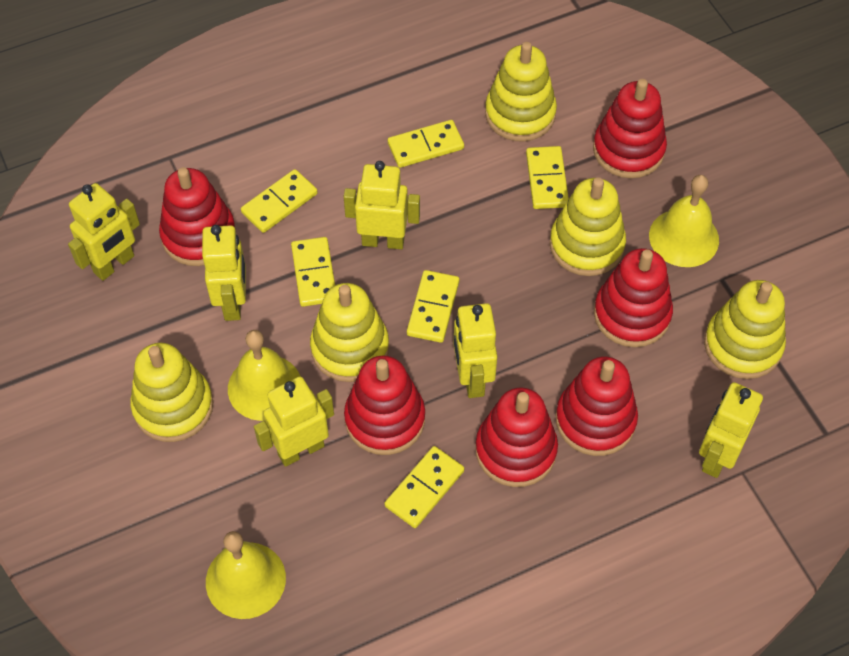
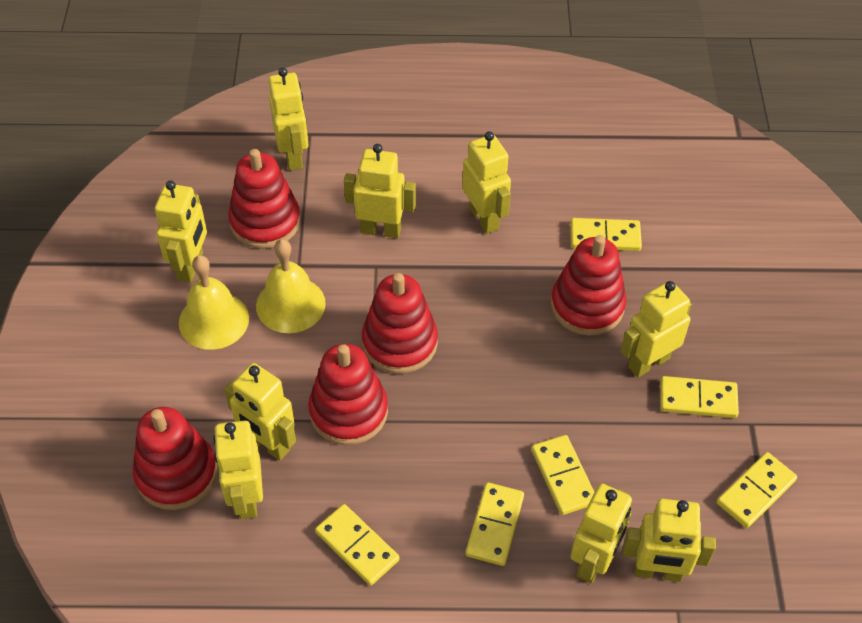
red stacking toy: 6 -> 5
yellow bell: 3 -> 2
yellow robot: 6 -> 9
yellow stacking toy: 5 -> 0

